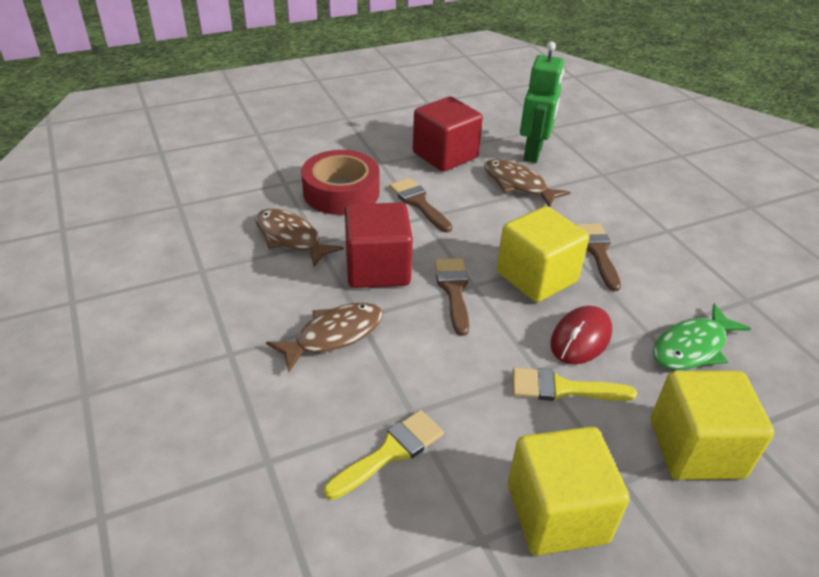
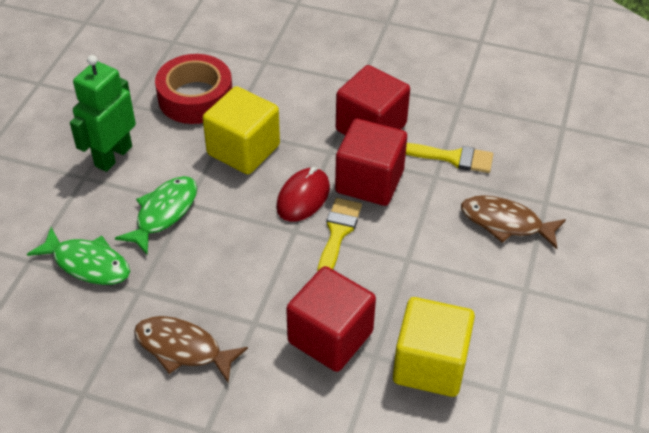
brown brush: 3 -> 0
brown fish: 3 -> 2
green fish: 1 -> 2
red cube: 2 -> 3
yellow cube: 3 -> 2

